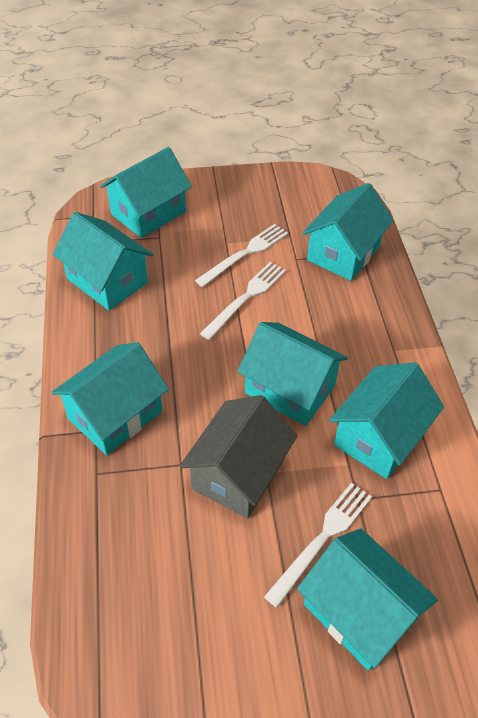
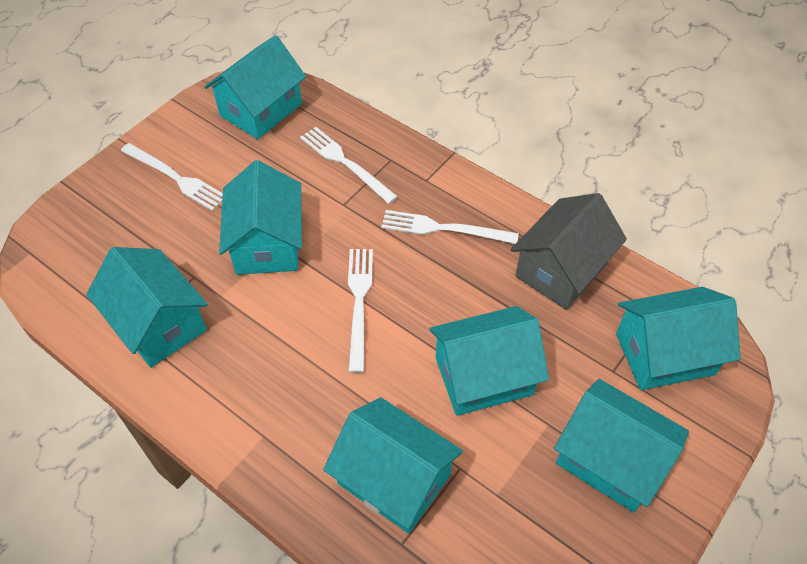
white fork: 3 -> 4

